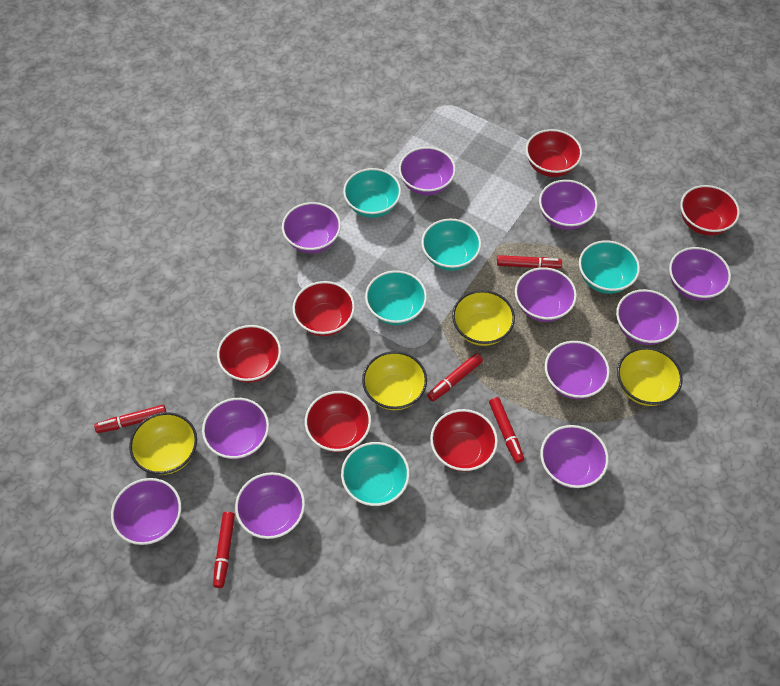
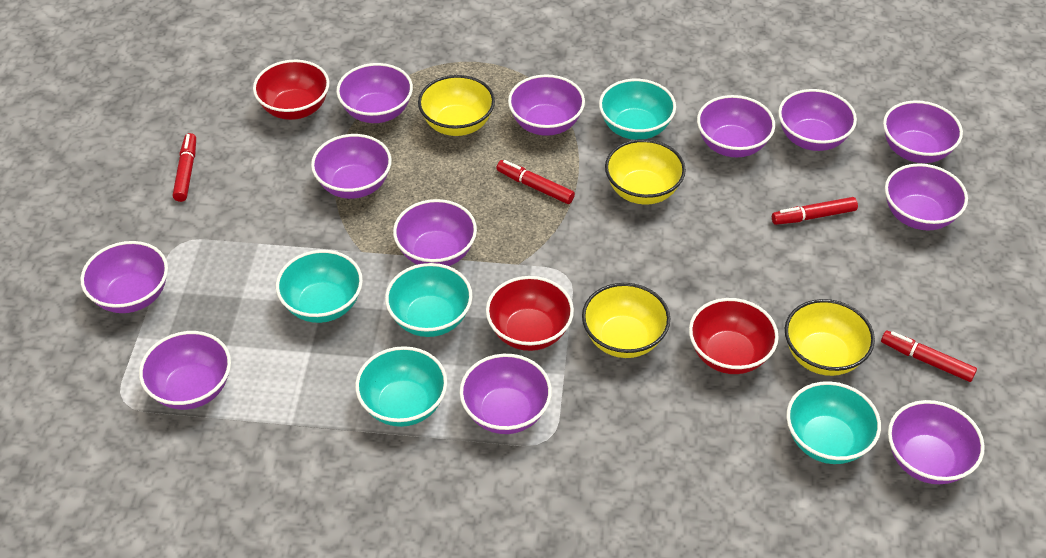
purple bowl: 11 -> 12
red bowl: 6 -> 3
red marker: 5 -> 4

